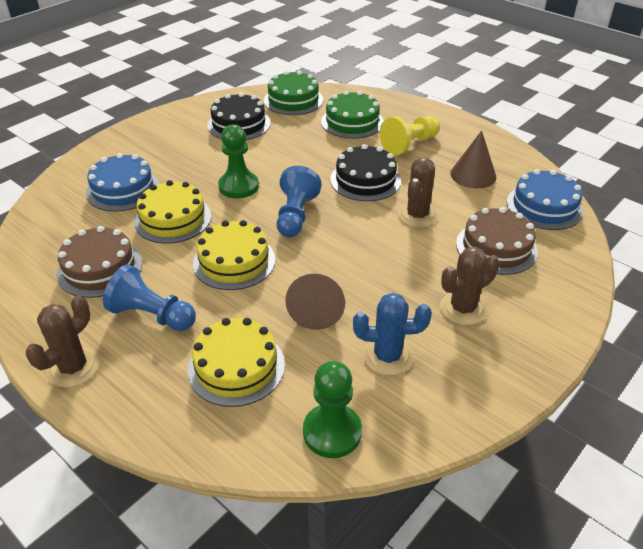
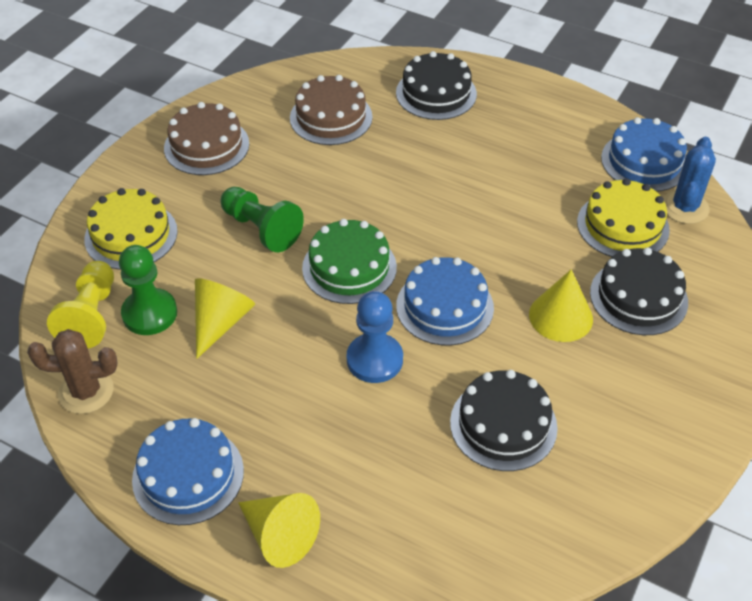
black cake: 2 -> 3
blue cake: 2 -> 3
blue pawn: 2 -> 1
brown cactus: 3 -> 1
brown cone: 2 -> 0
green cake: 2 -> 1
yellow cake: 3 -> 2
yellow cone: 0 -> 3

